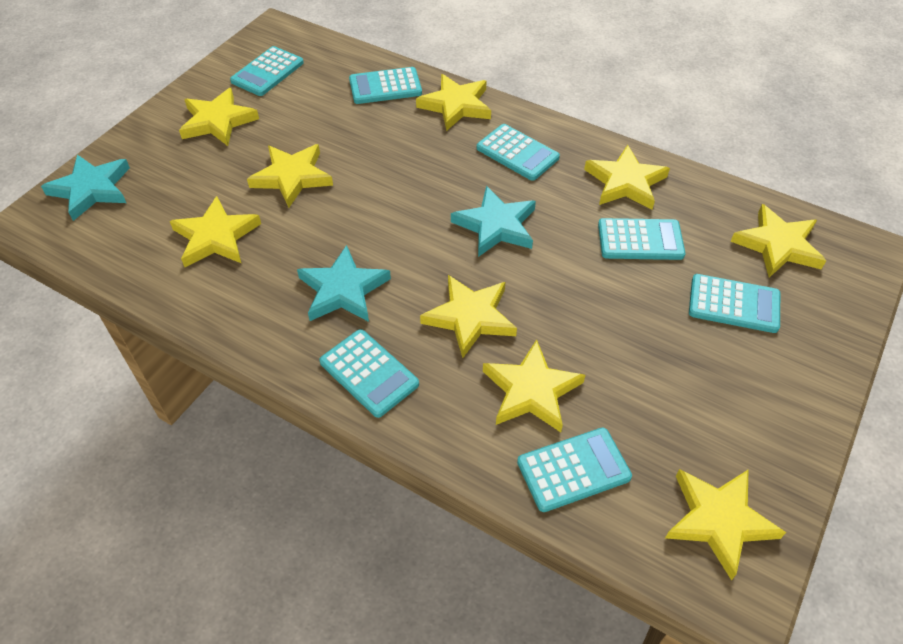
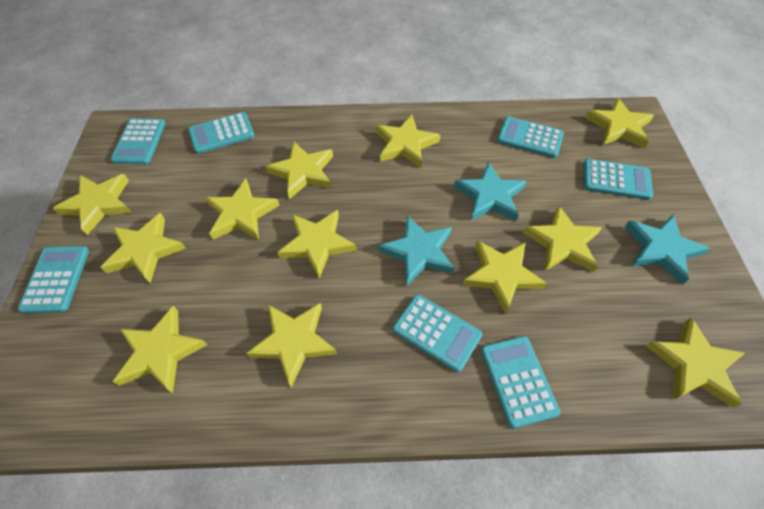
yellow star: 9 -> 12

